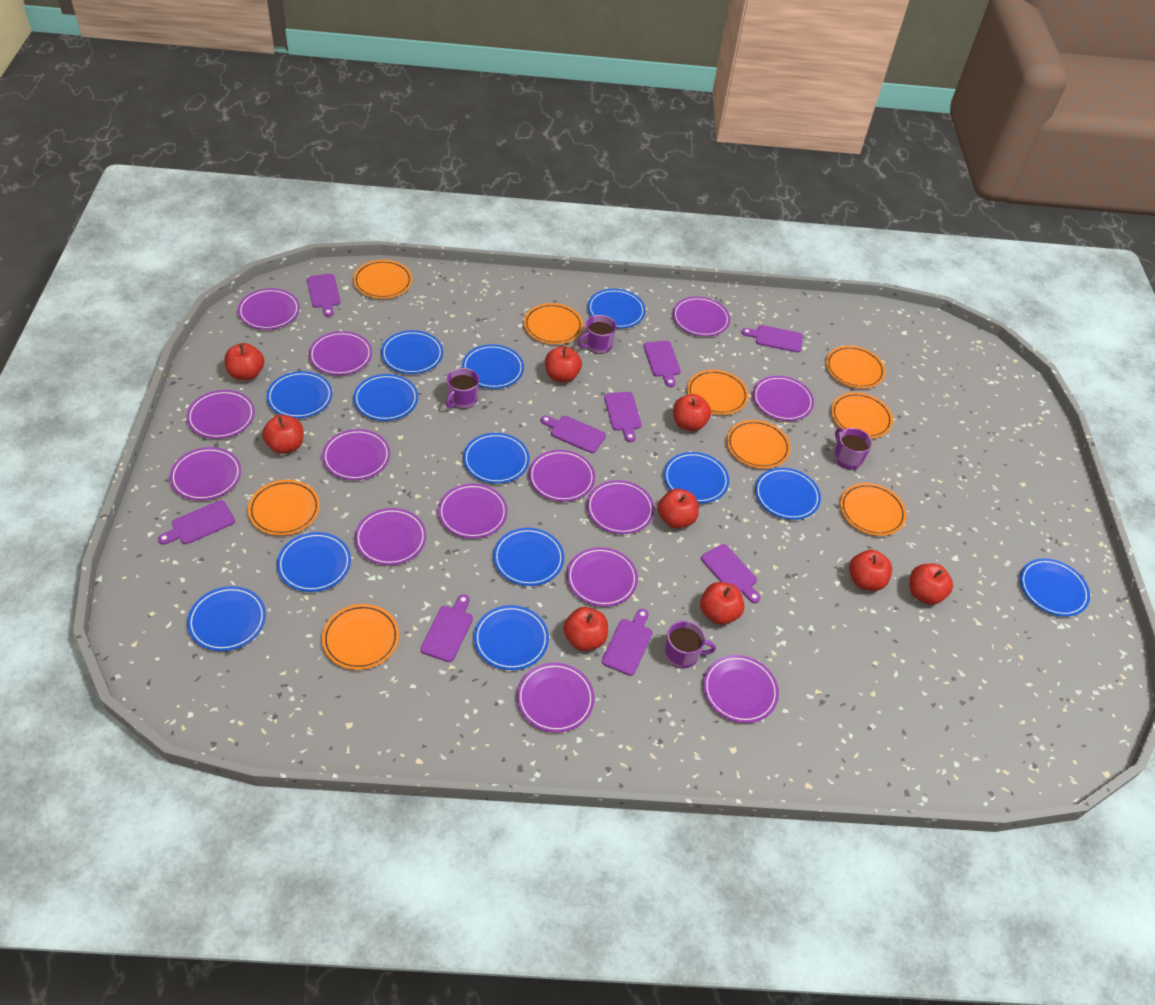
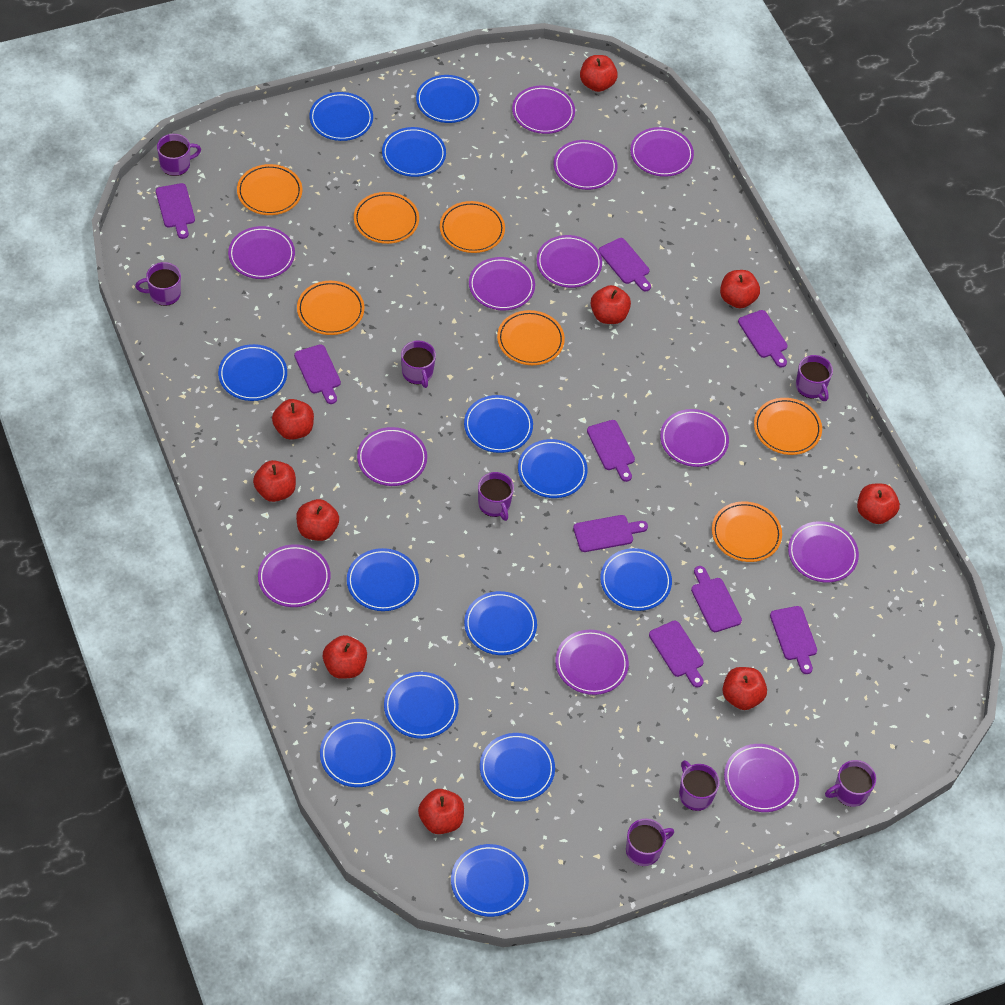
orange plate: 9 -> 7
purple mug: 4 -> 8
purple plate: 14 -> 12
red apple: 9 -> 10

